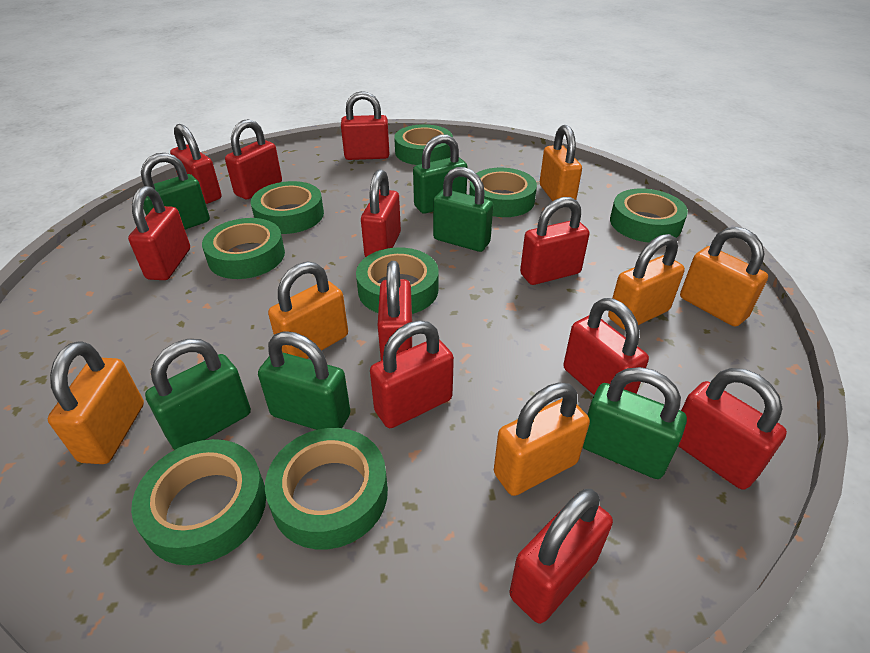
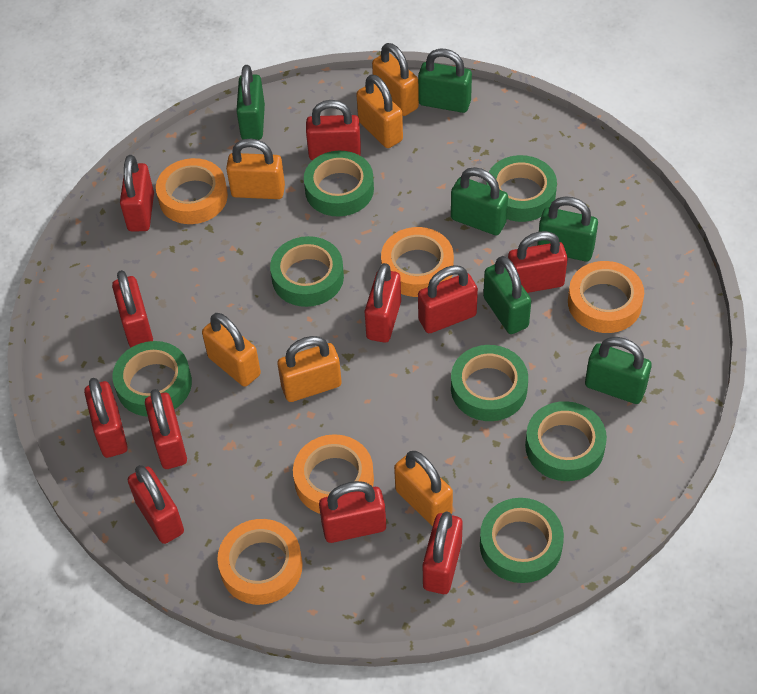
green tape: 8 -> 7
orange tape: 0 -> 5

